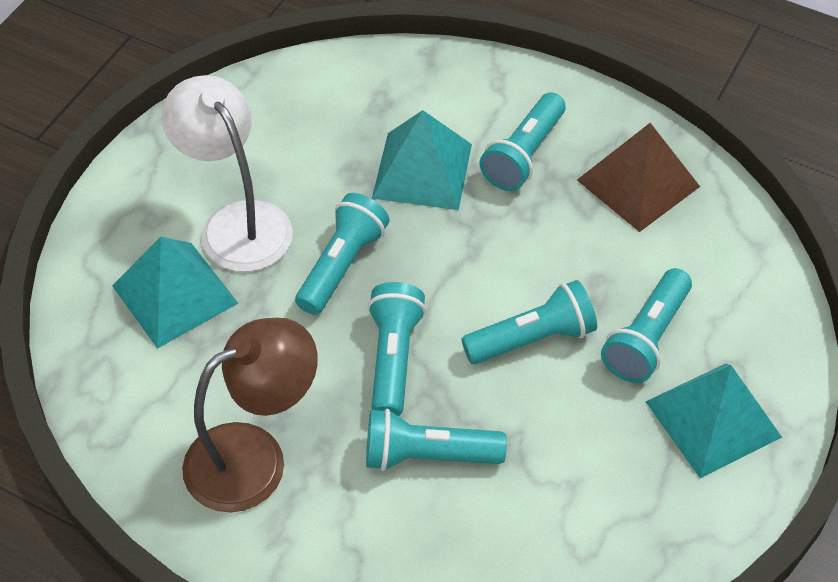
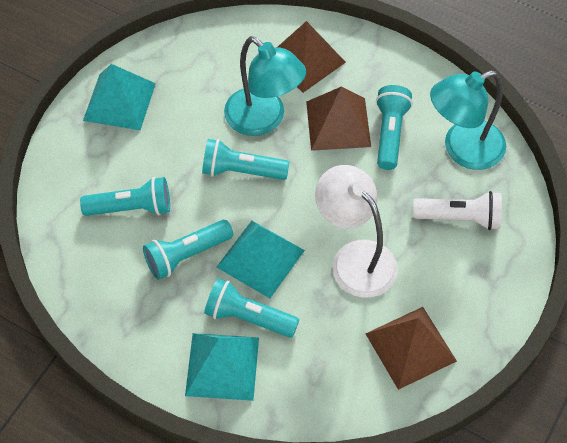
brown lamp: 1 -> 0
brown pyramid: 1 -> 3
turquoise flashlight: 6 -> 5
turquoise lamp: 0 -> 2
white flashlight: 0 -> 1

